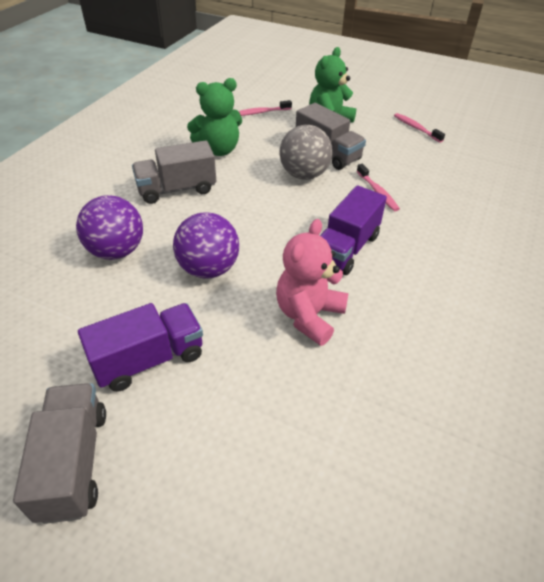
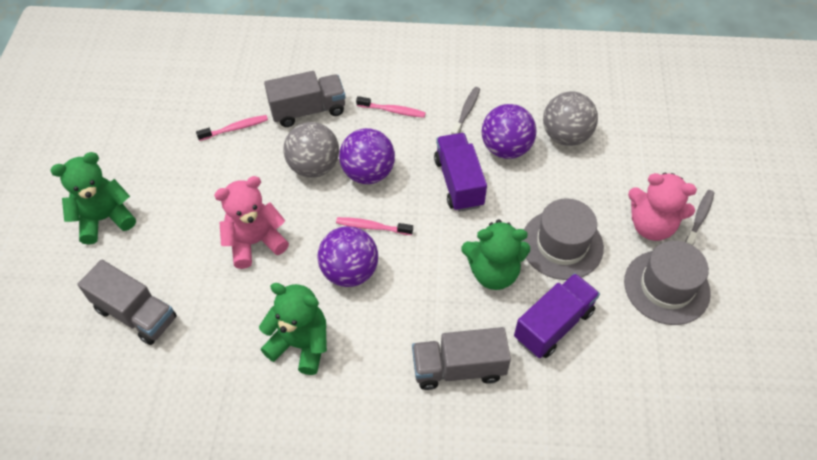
green teddy bear: 2 -> 3
grey ball: 1 -> 2
grey hat: 0 -> 2
grey toothbrush: 0 -> 2
pink teddy bear: 1 -> 2
purple ball: 2 -> 3

